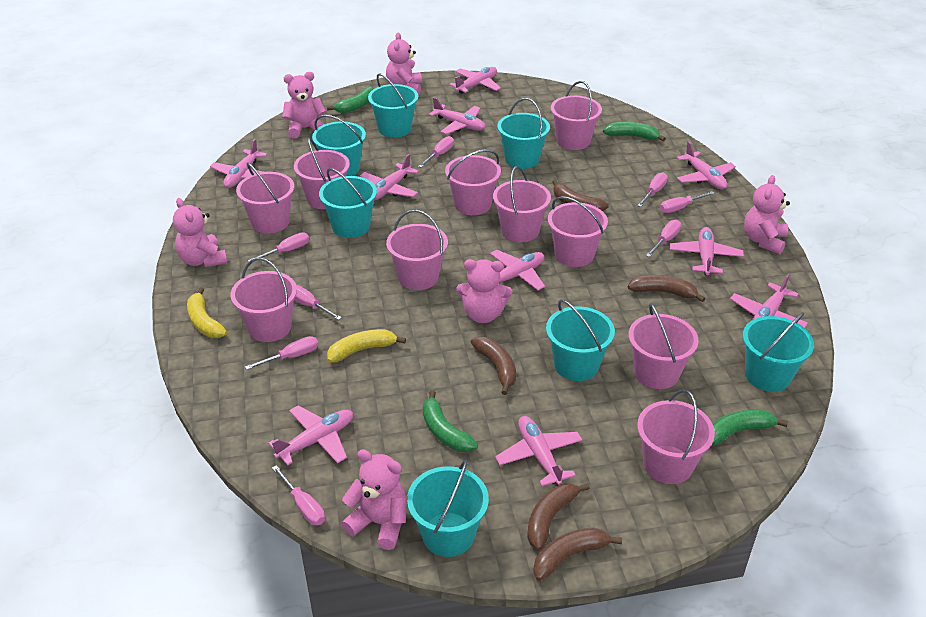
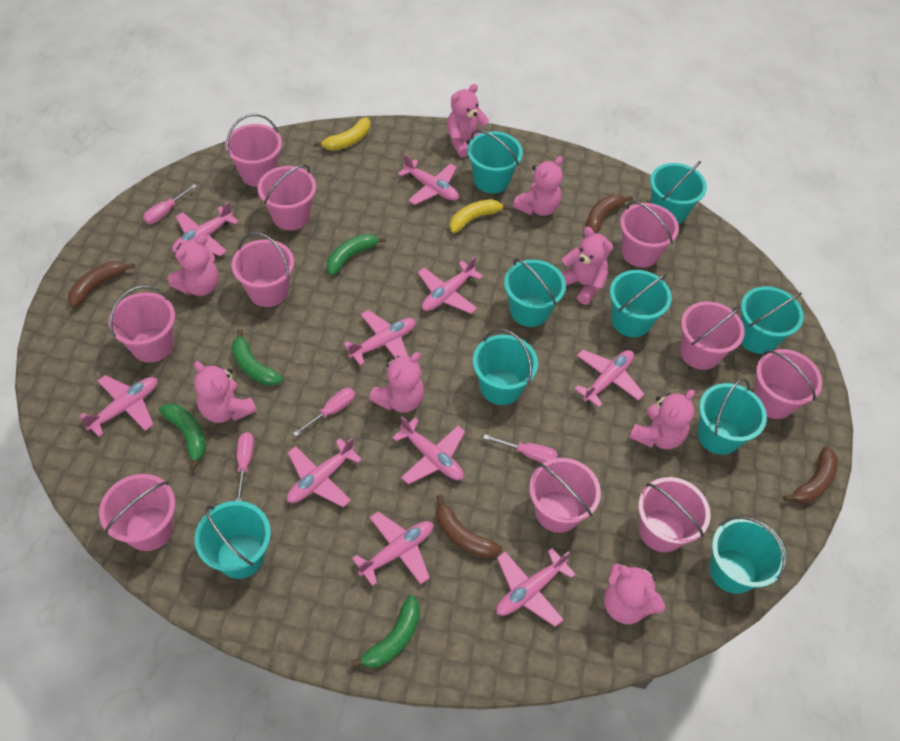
brown banana: 5 -> 4
pink screwdriver: 8 -> 4
pink teddy bear: 6 -> 8
turquoise bucket: 7 -> 9

